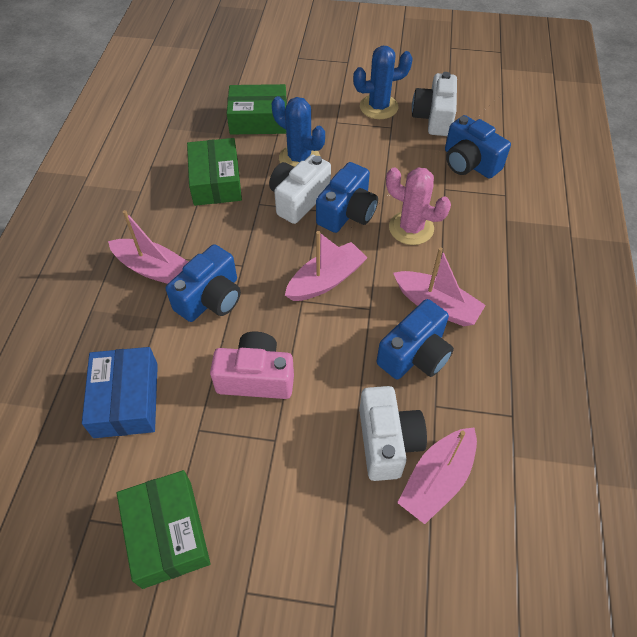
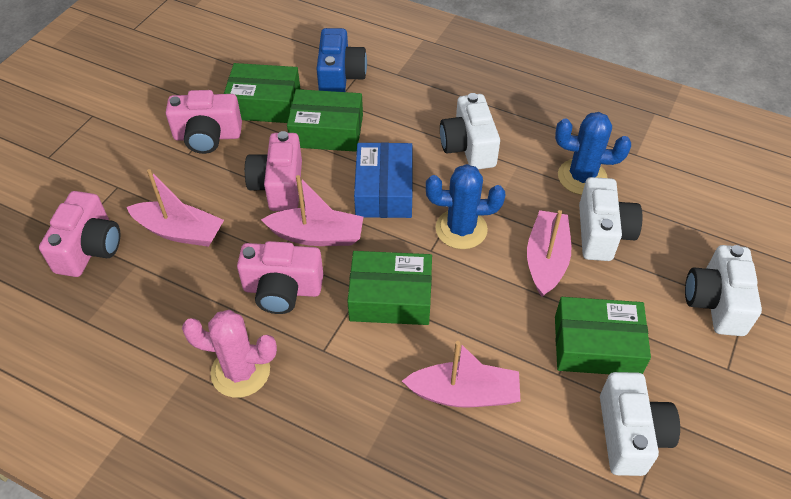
blue camera: 4 -> 1
green box: 3 -> 4
pink camera: 1 -> 4
white camera: 3 -> 4

